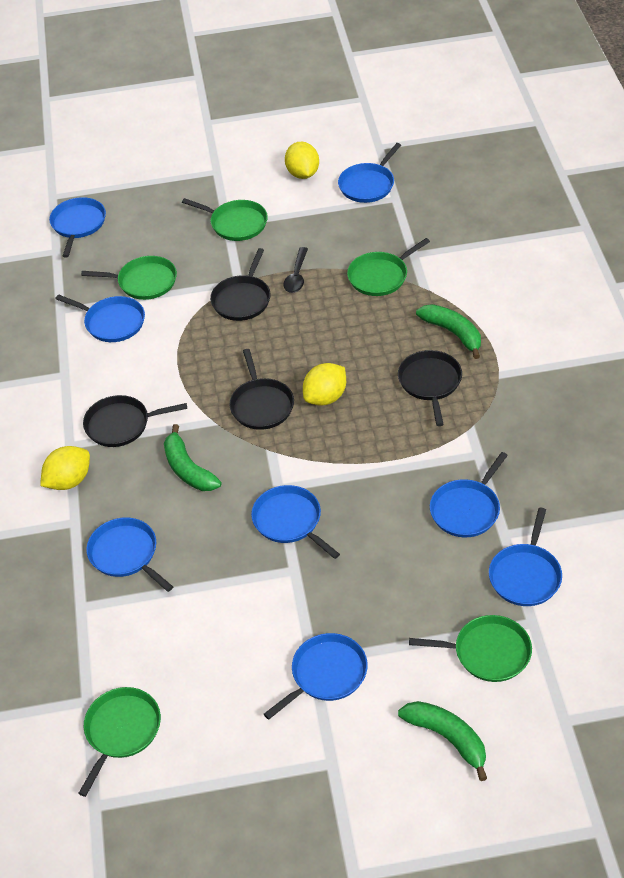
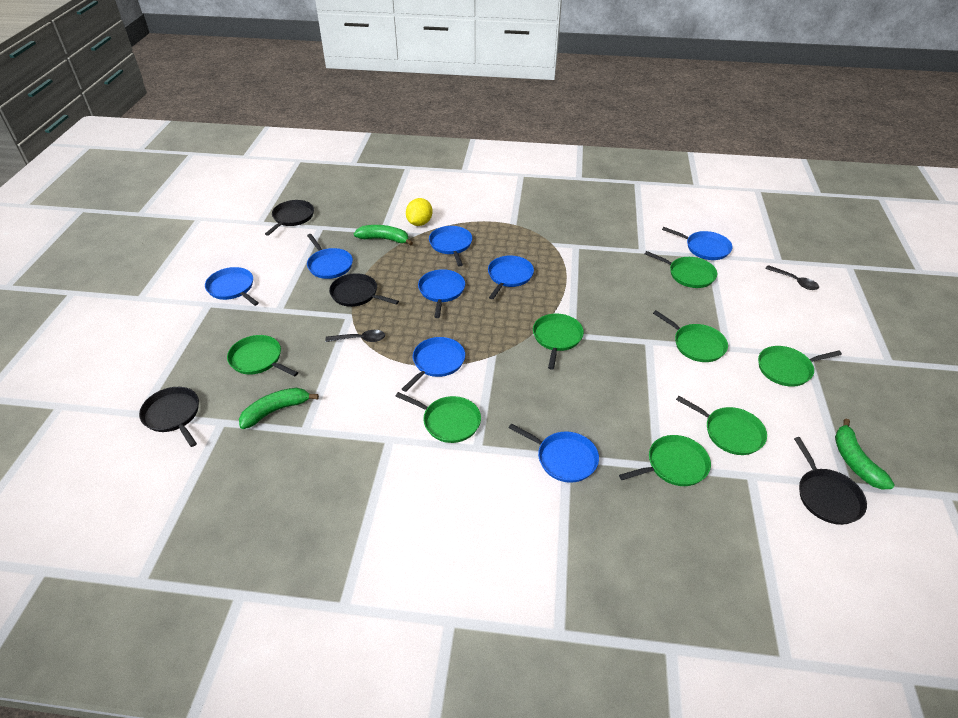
black spoon: 1 -> 2
green pan: 5 -> 8
yellow lemon: 3 -> 1

